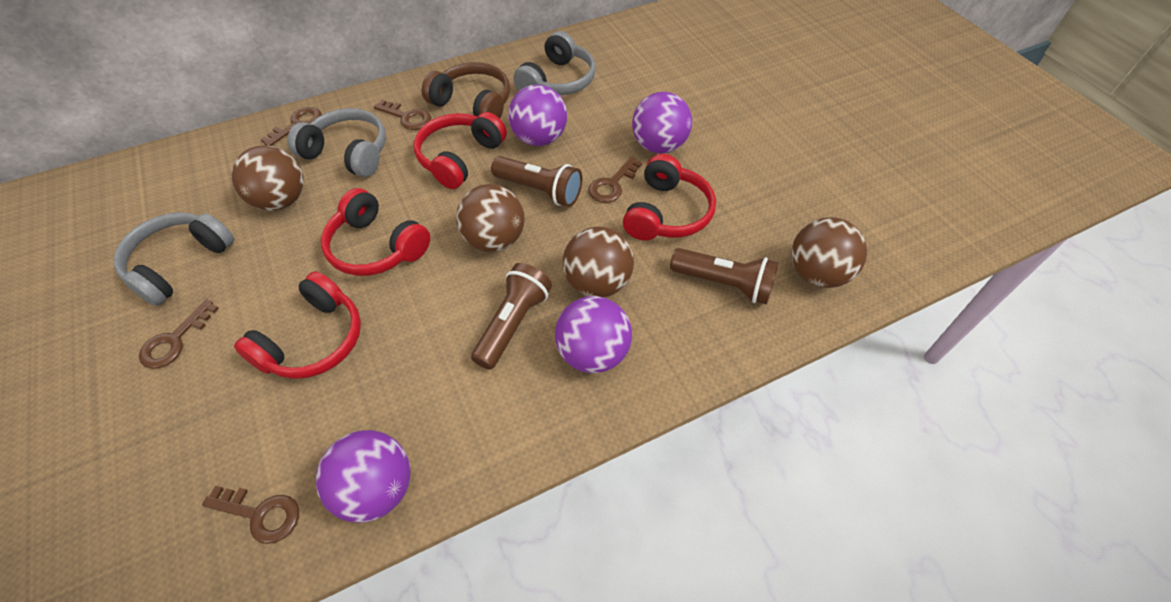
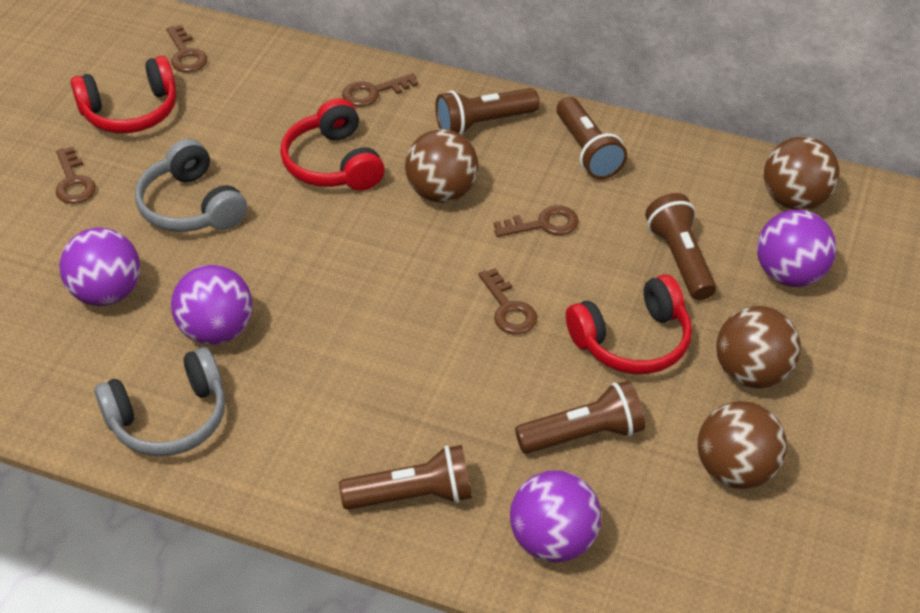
brown flashlight: 3 -> 5
brown headphones: 1 -> 0
grey headphones: 3 -> 2
red headphones: 4 -> 3

